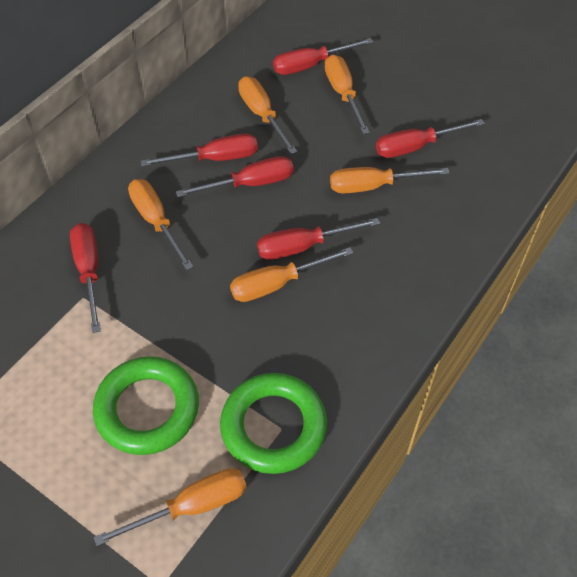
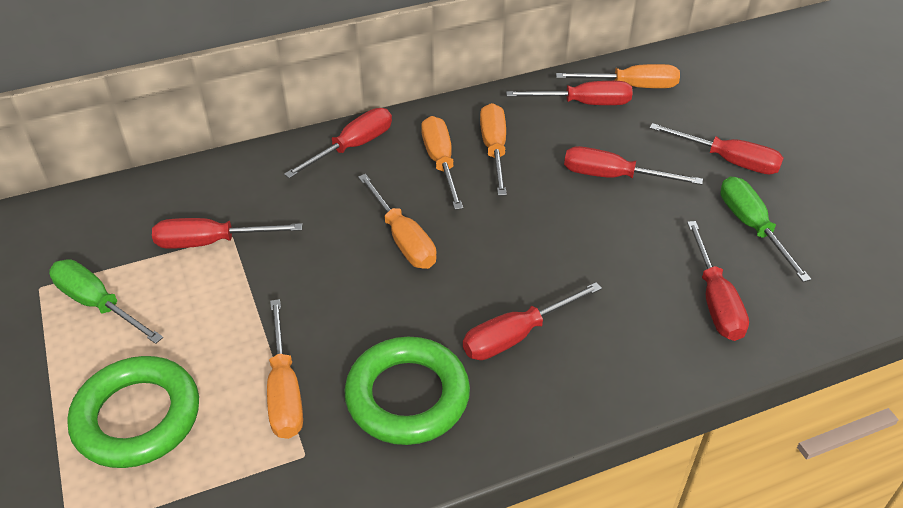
green screwdriver: 0 -> 2
orange screwdriver: 6 -> 5
red screwdriver: 6 -> 7

